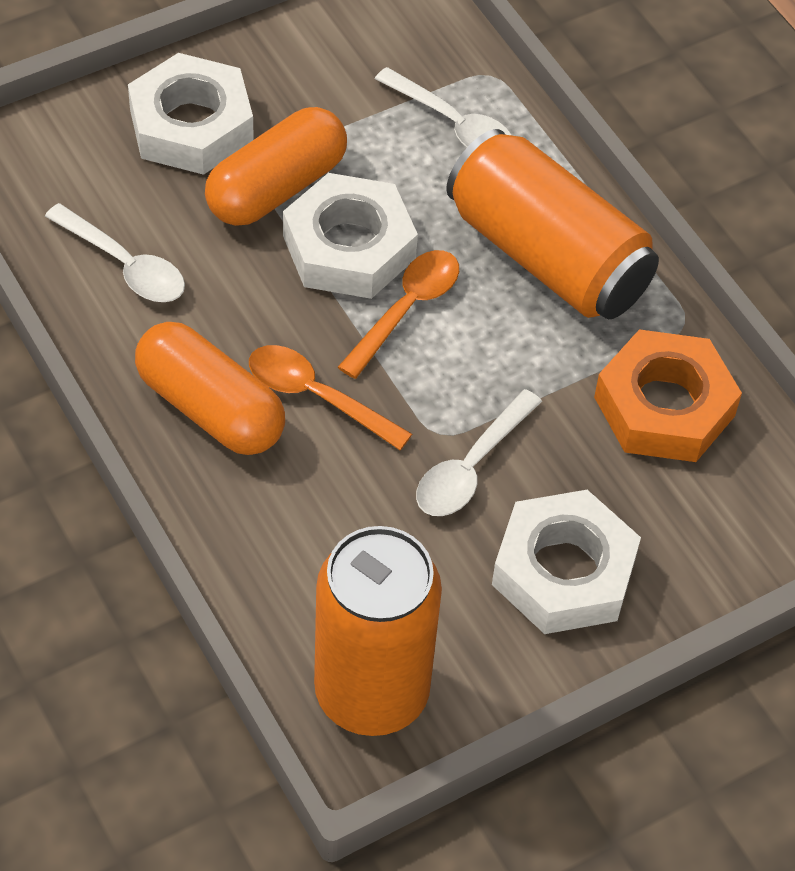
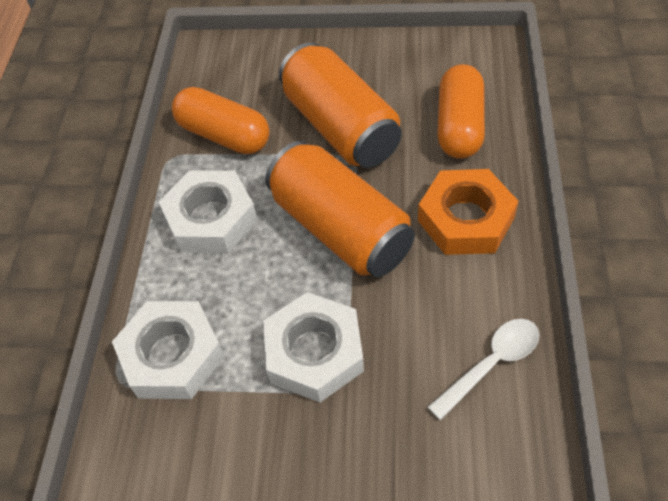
orange spoon: 2 -> 0
white spoon: 3 -> 1

